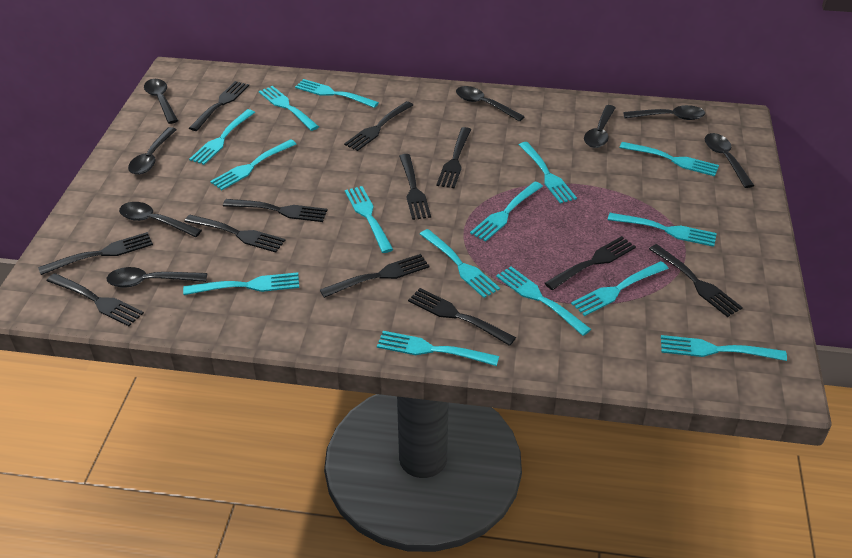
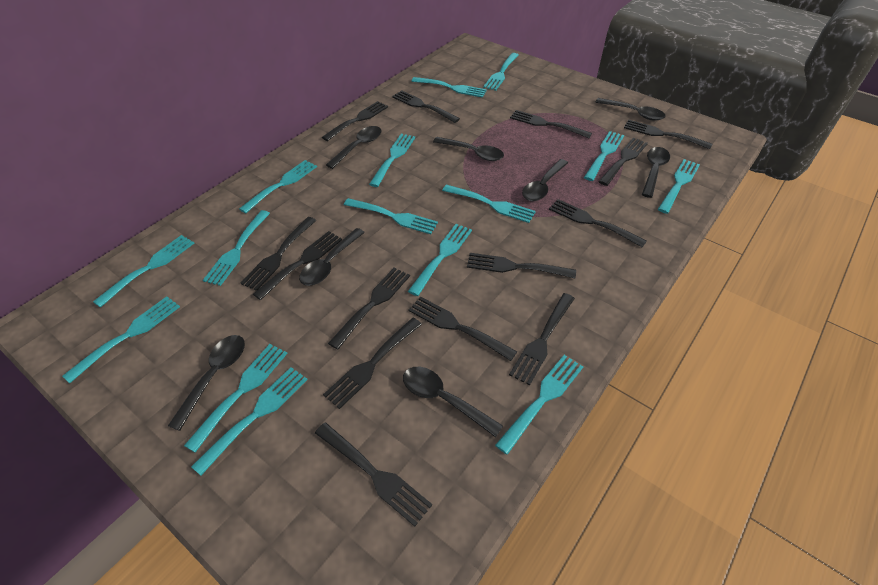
black fork: 12 -> 14

